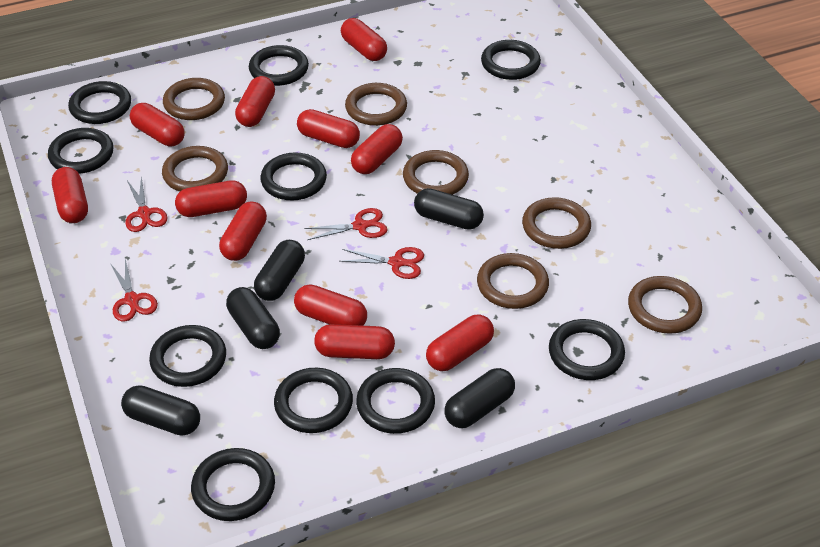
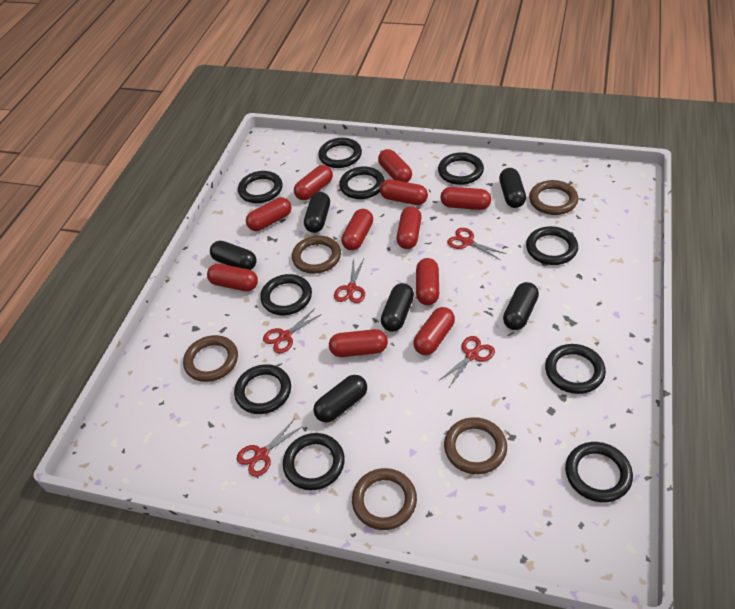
black capsule: 5 -> 6
brown ring: 7 -> 5
red scissors: 4 -> 5

